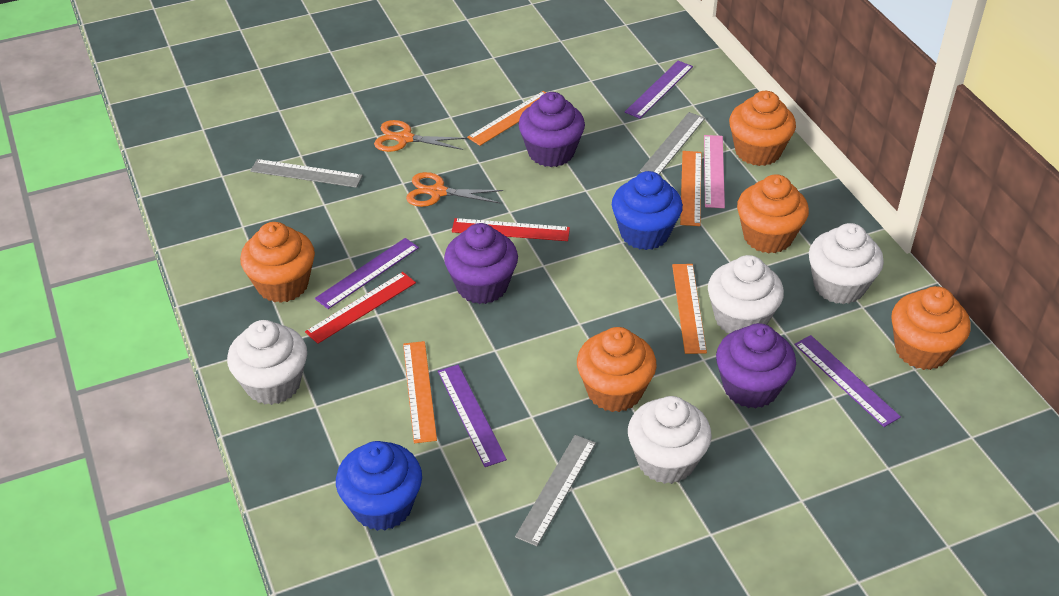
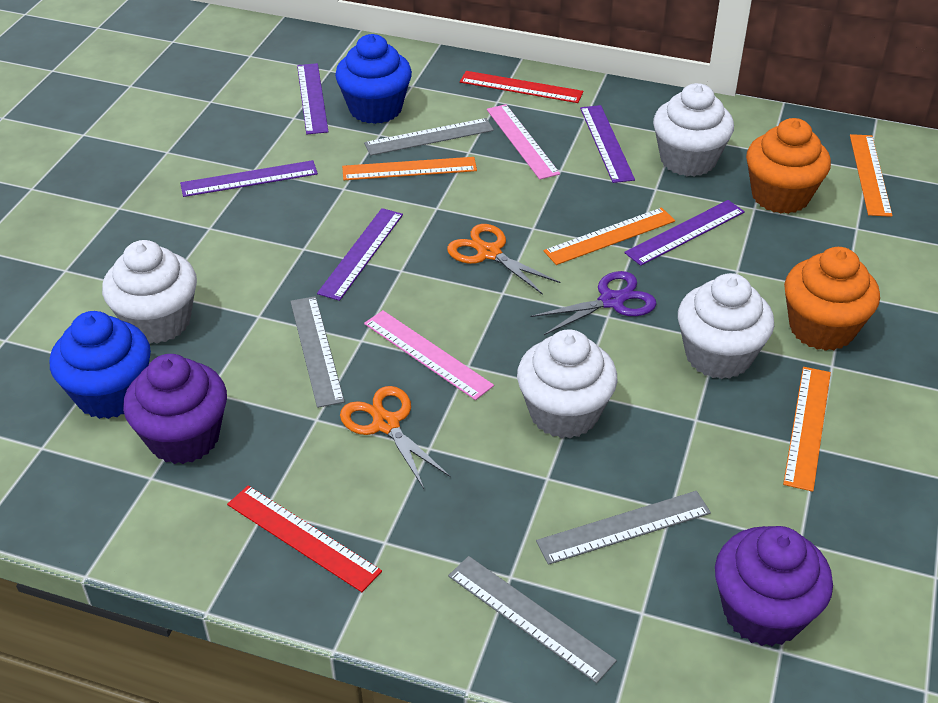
grey ruler: 3 -> 4
orange cupcake: 5 -> 2
pink ruler: 1 -> 2
purple cupcake: 3 -> 2
purple ruler: 4 -> 5
purple scissors: 0 -> 1

